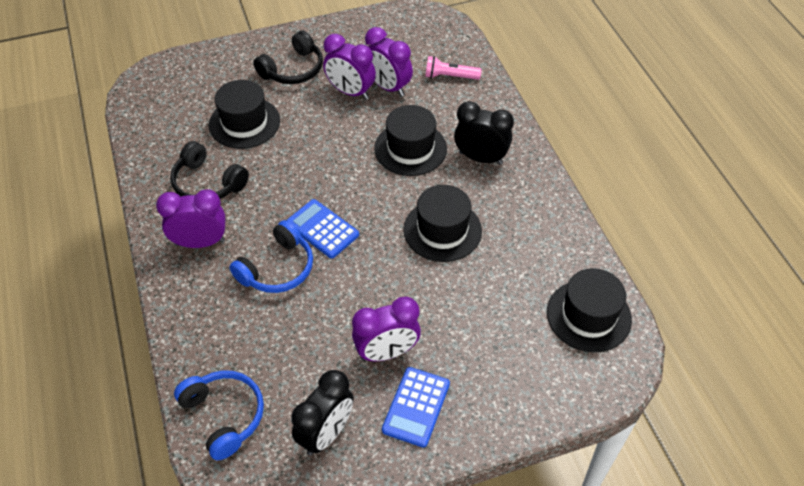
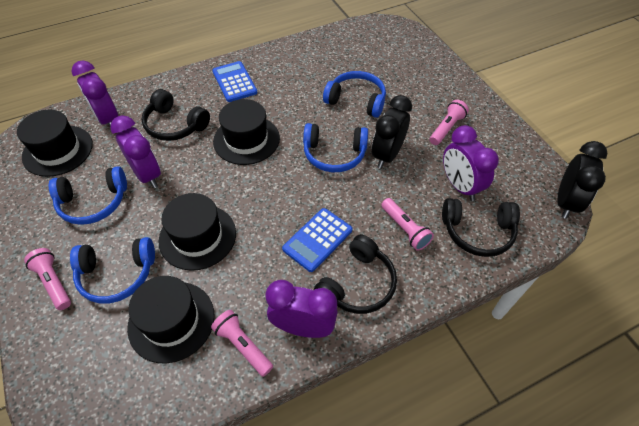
black headphones: 2 -> 3
blue headphones: 2 -> 4
pink flashlight: 1 -> 4

